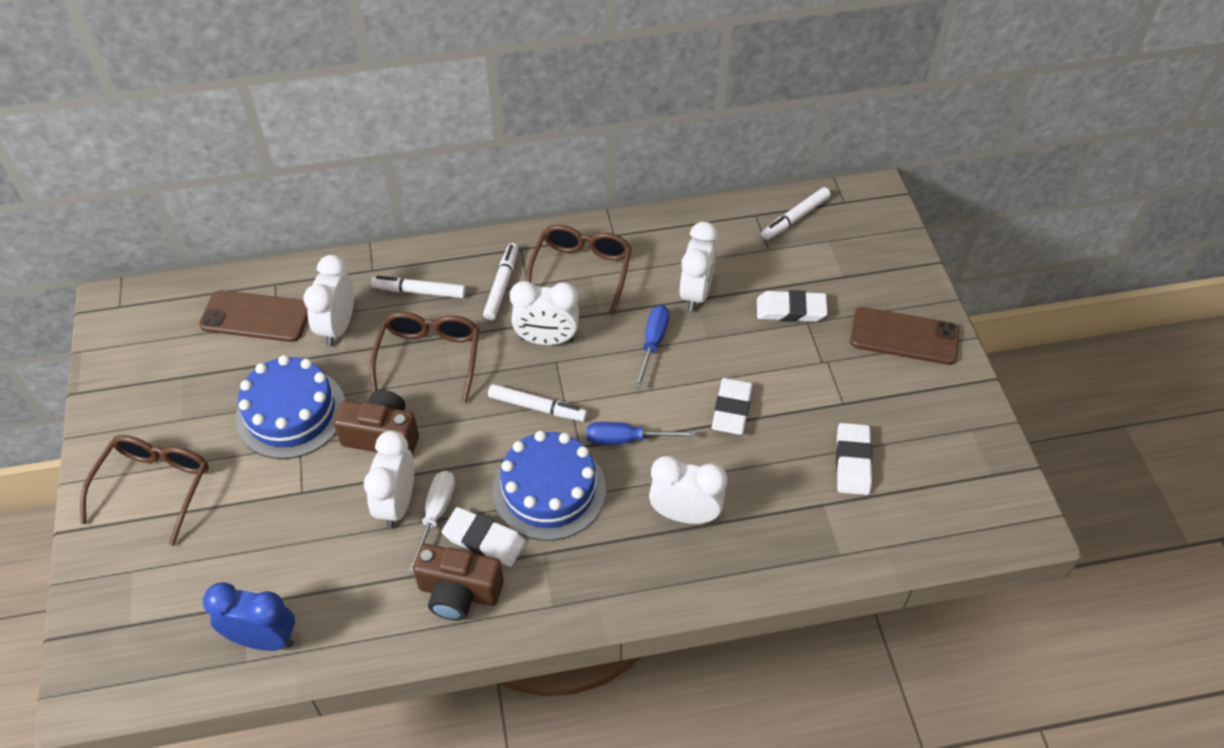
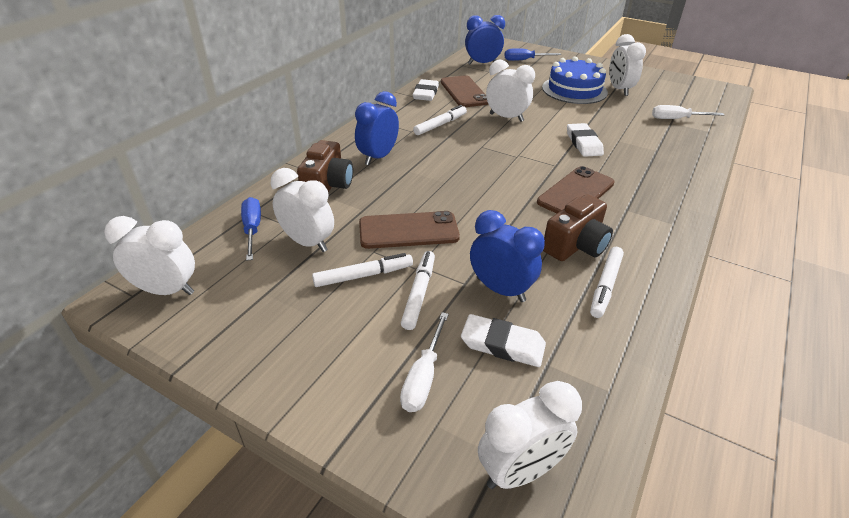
blue cake: 2 -> 1
blue clock: 1 -> 3
brown glasses: 3 -> 0
brown phone: 2 -> 3
white eraser: 4 -> 3
white screwdriver: 1 -> 2

